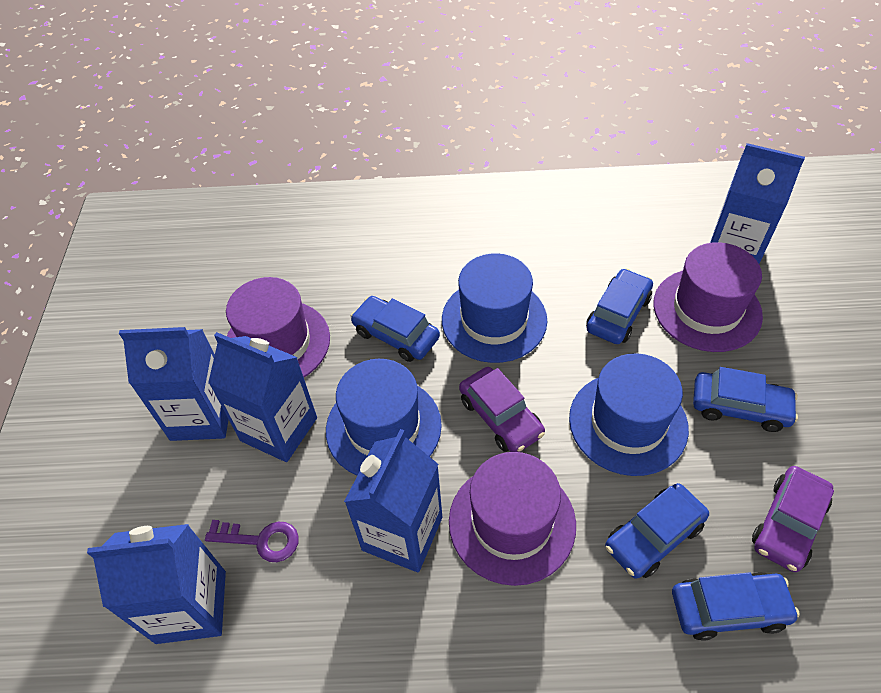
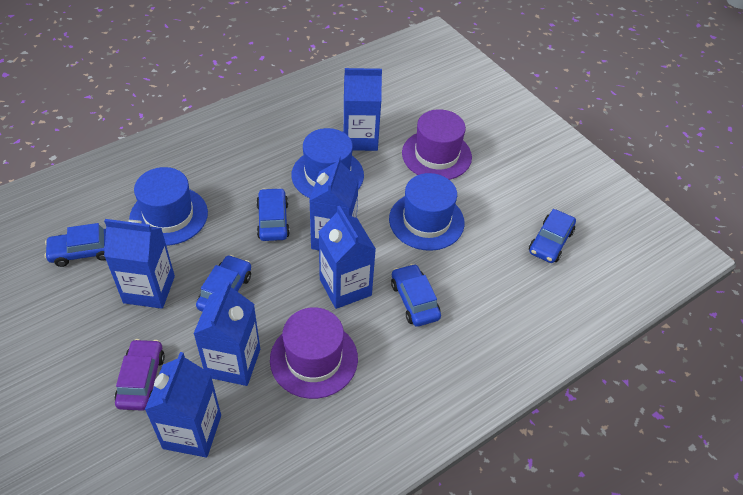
blue carton: 5 -> 6
purple car: 2 -> 1
purple hat: 3 -> 2
purple key: 1 -> 0

